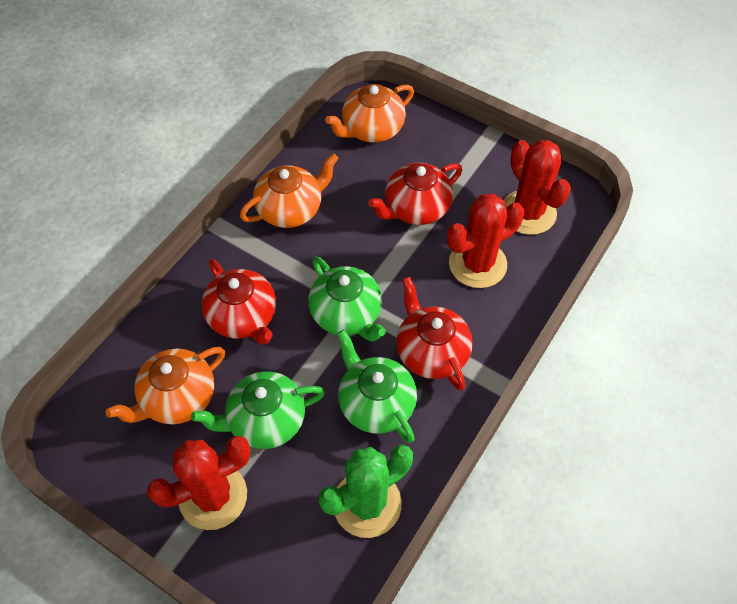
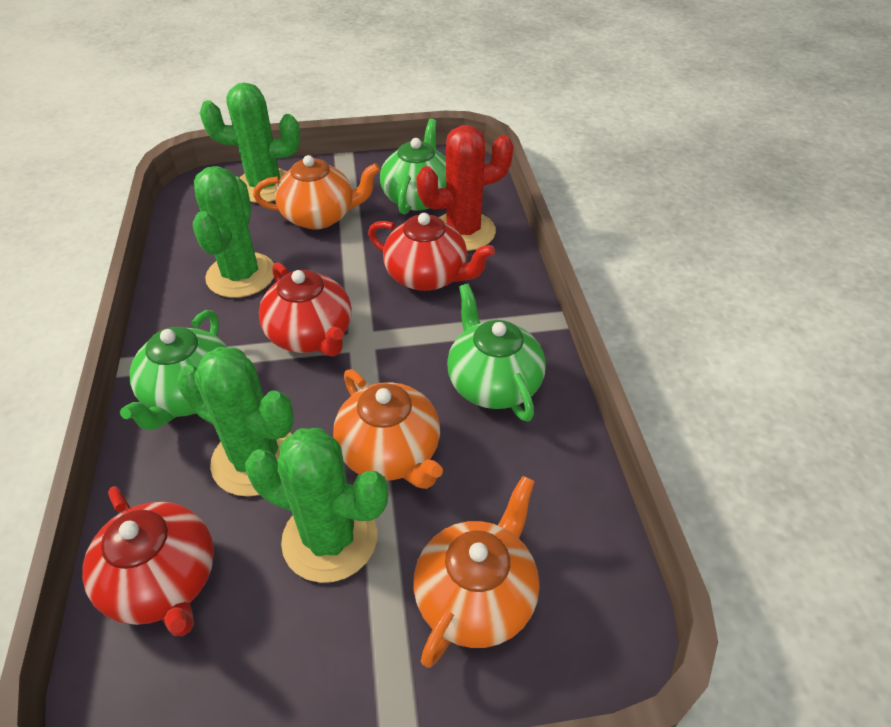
green cactus: 1 -> 4
red cactus: 3 -> 1

